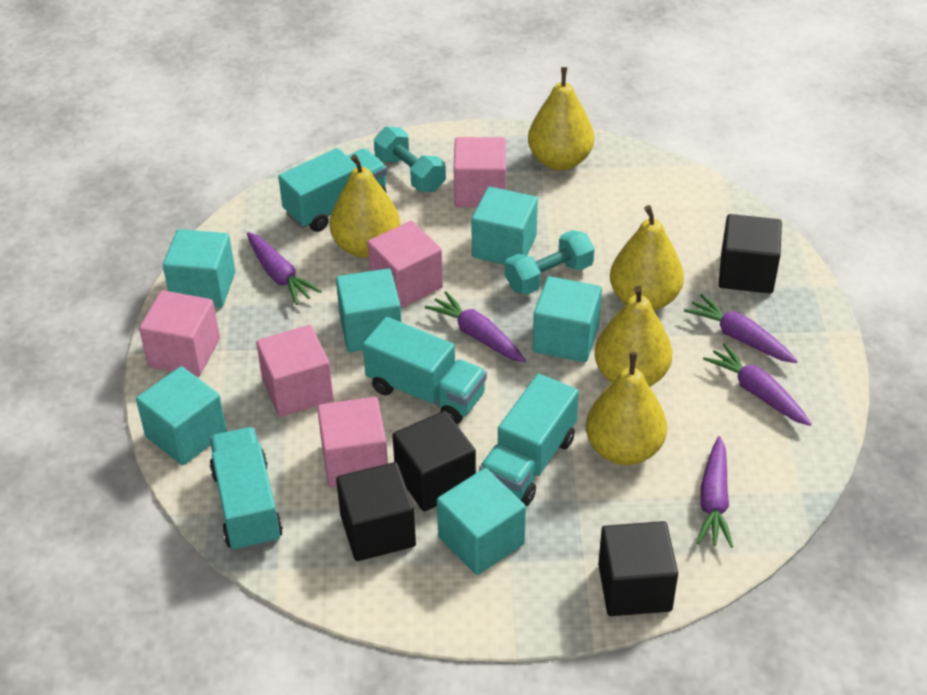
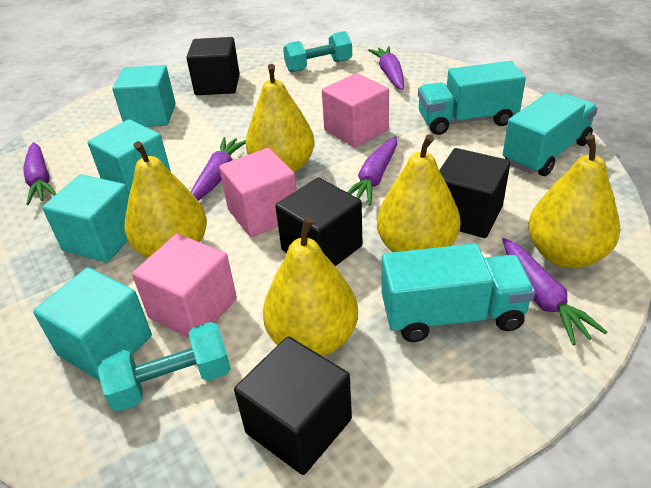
pink cube: 5 -> 3
turquoise cube: 6 -> 4
turquoise truck: 4 -> 3

